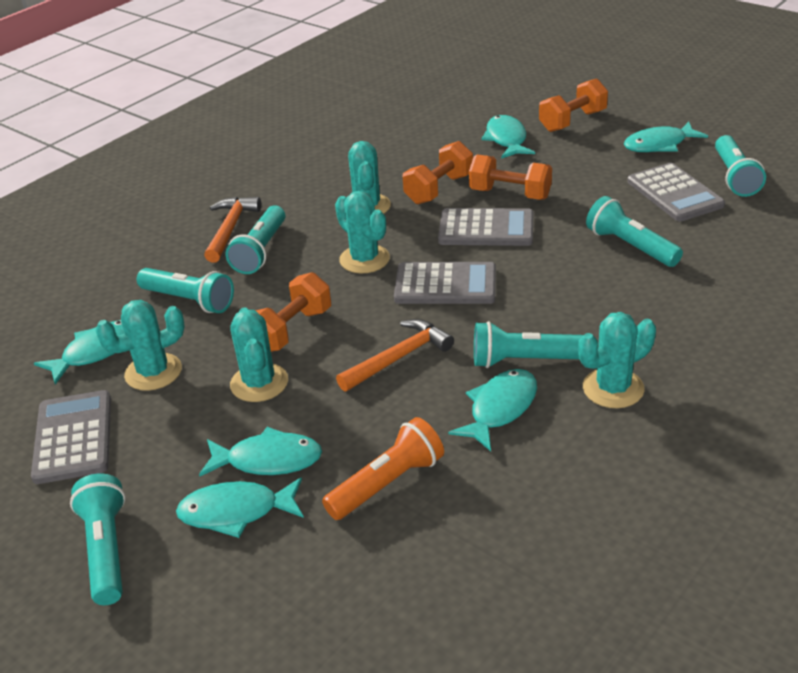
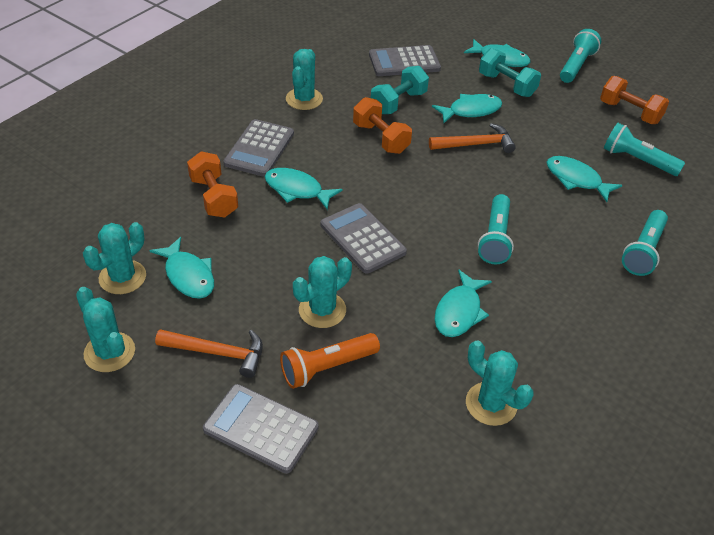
orange dumbbell: 4 -> 3
turquoise dumbbell: 0 -> 2
turquoise flashlight: 6 -> 4

